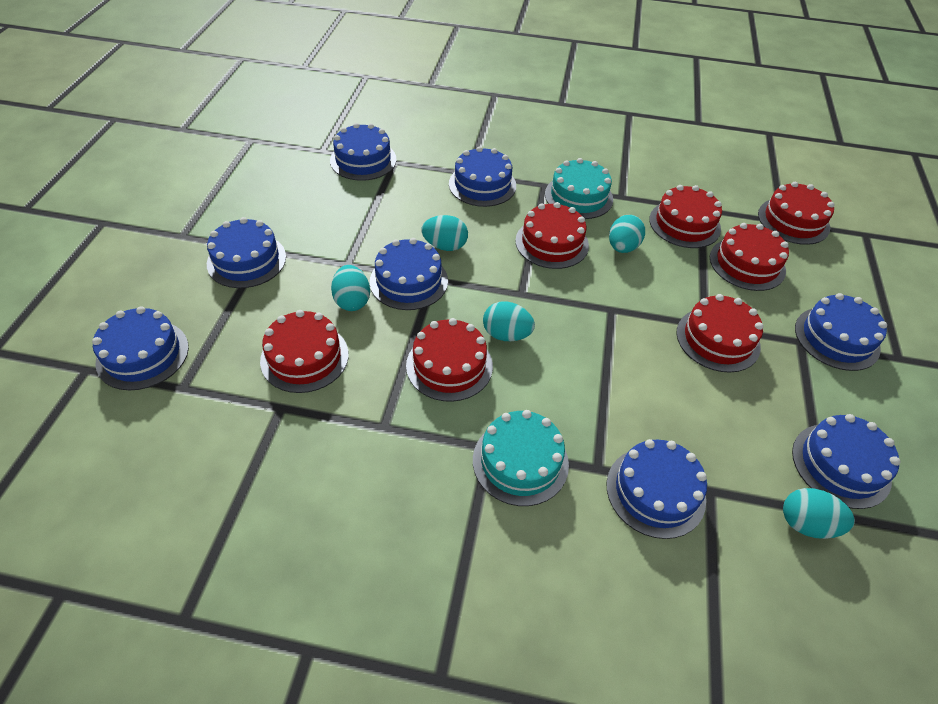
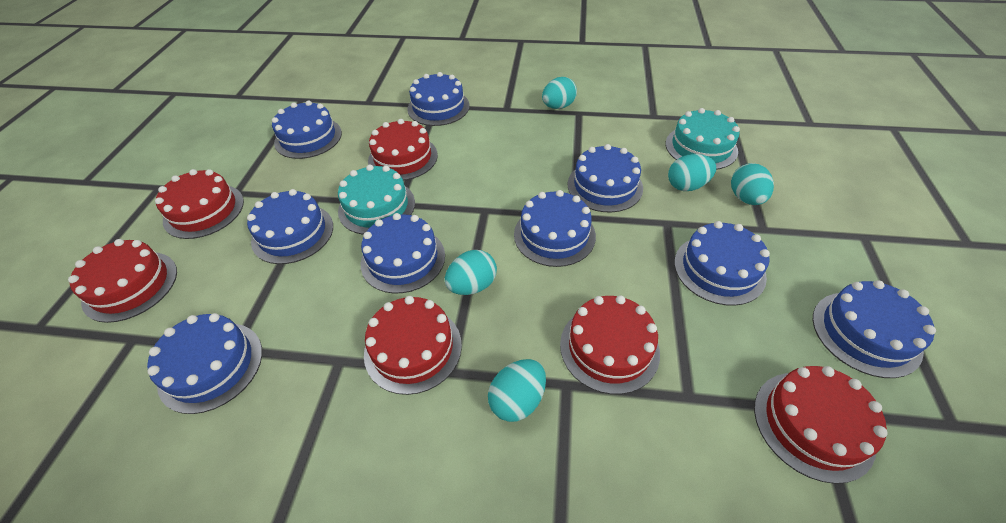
blue cake: 8 -> 9
red cake: 7 -> 6

